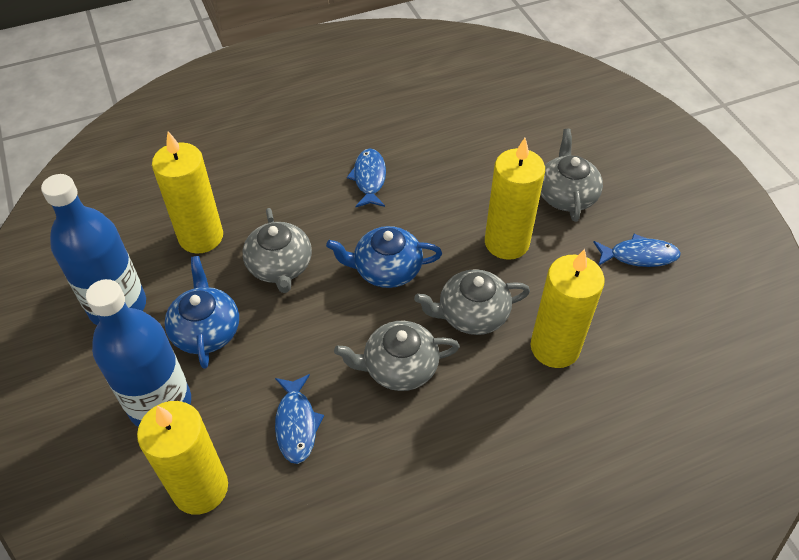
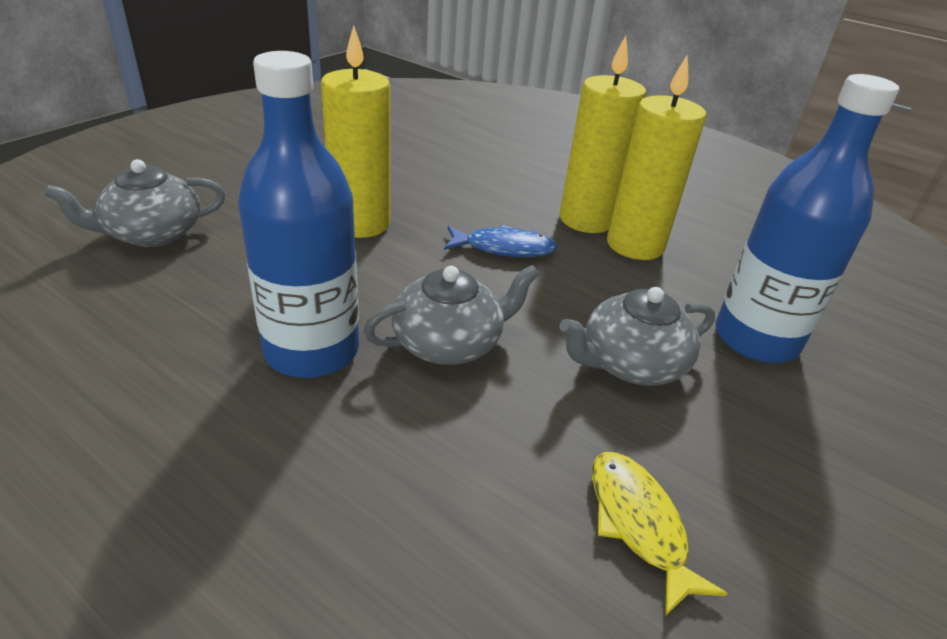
blue fish: 3 -> 1
blue teapot: 2 -> 0
grey teapot: 4 -> 3
yellow candle: 4 -> 3
yellow fish: 0 -> 1

